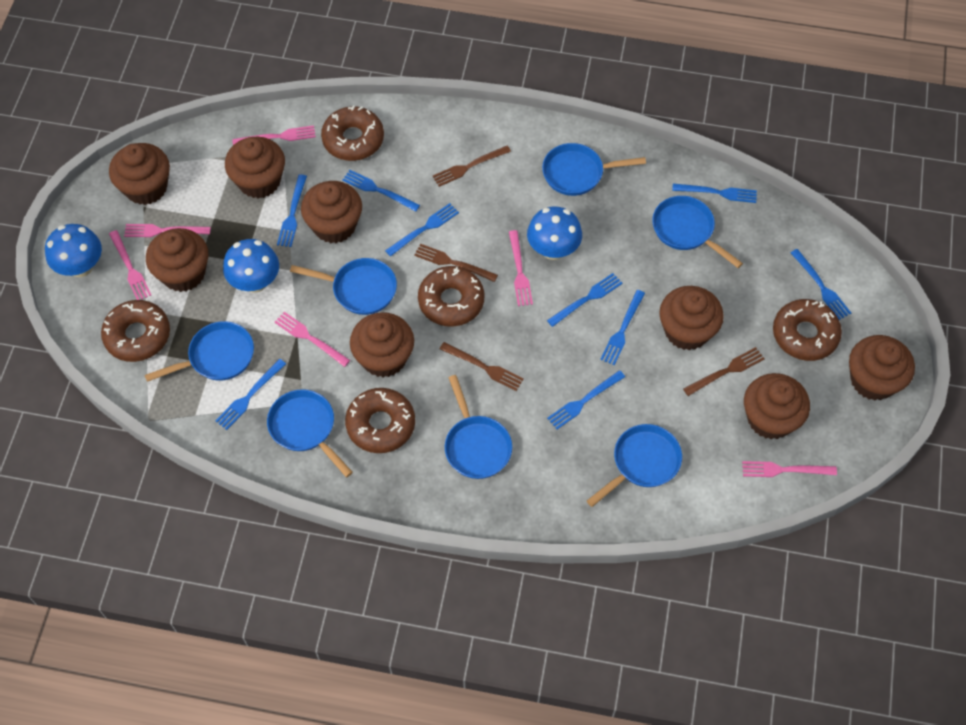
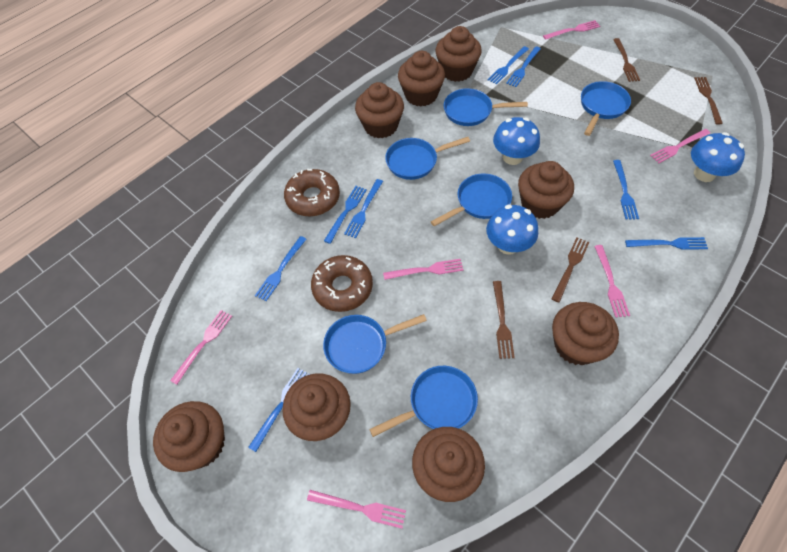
blue fork: 9 -> 8
blue pan: 7 -> 6
brown donut: 5 -> 2

